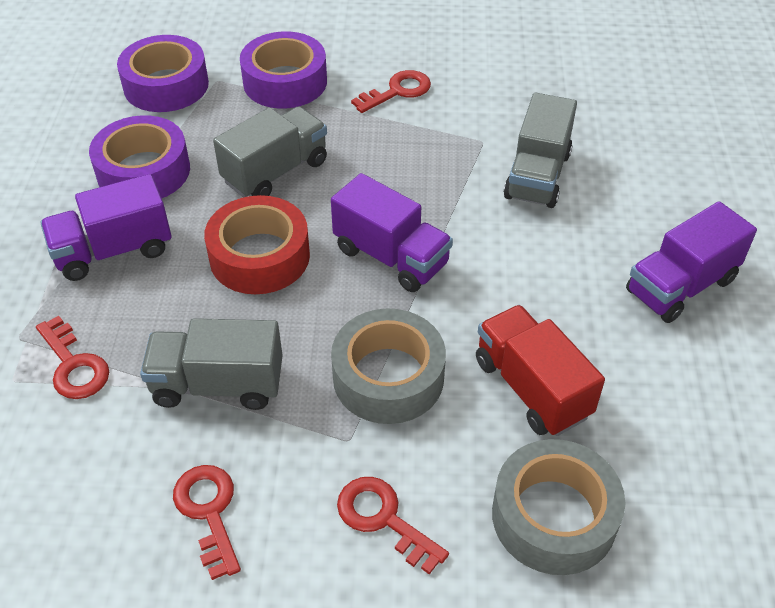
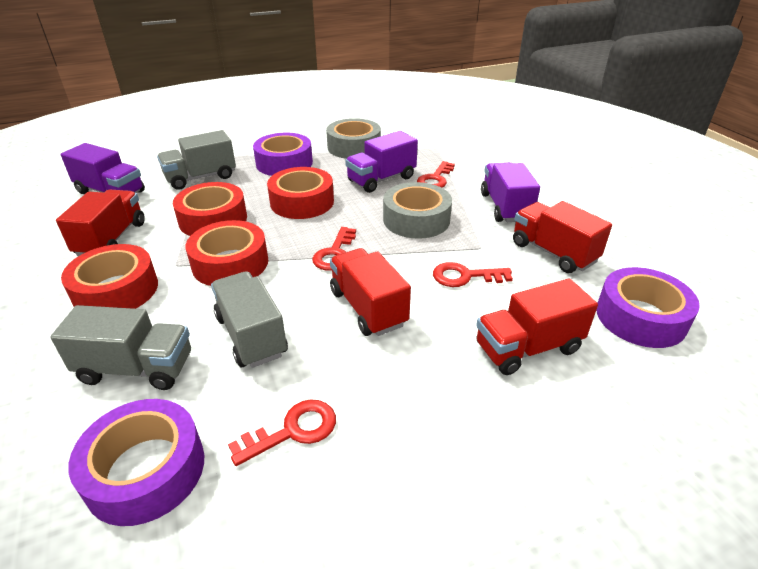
red tape: 1 -> 4
red truck: 1 -> 4

